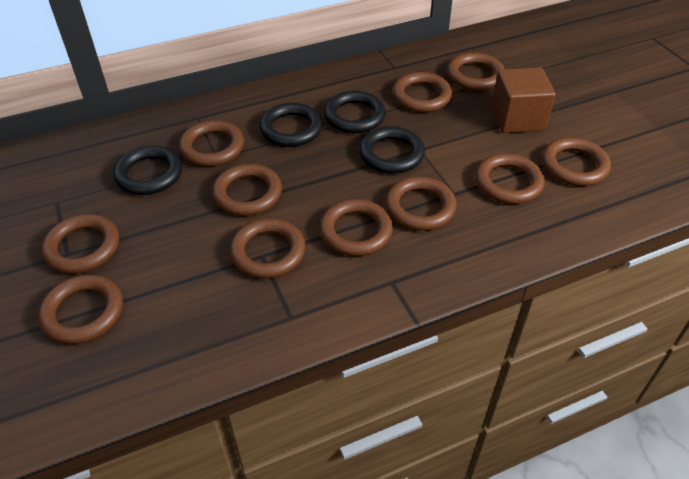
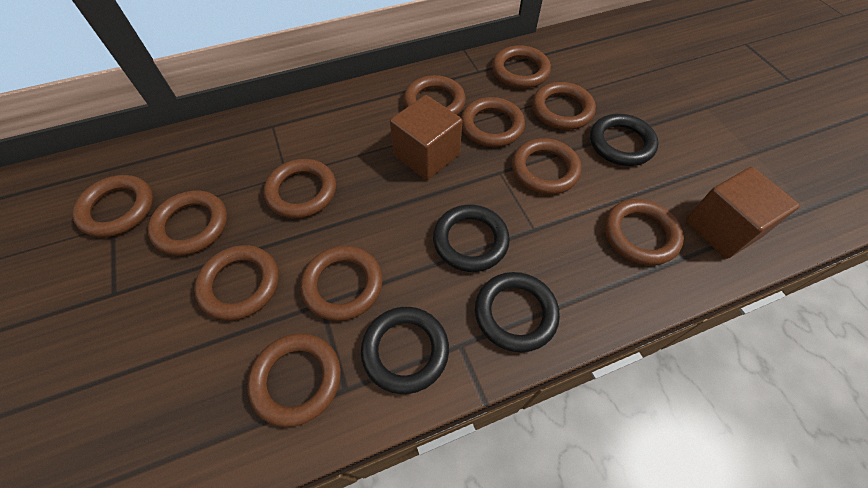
brown cube: 1 -> 2
brown ring: 11 -> 12

